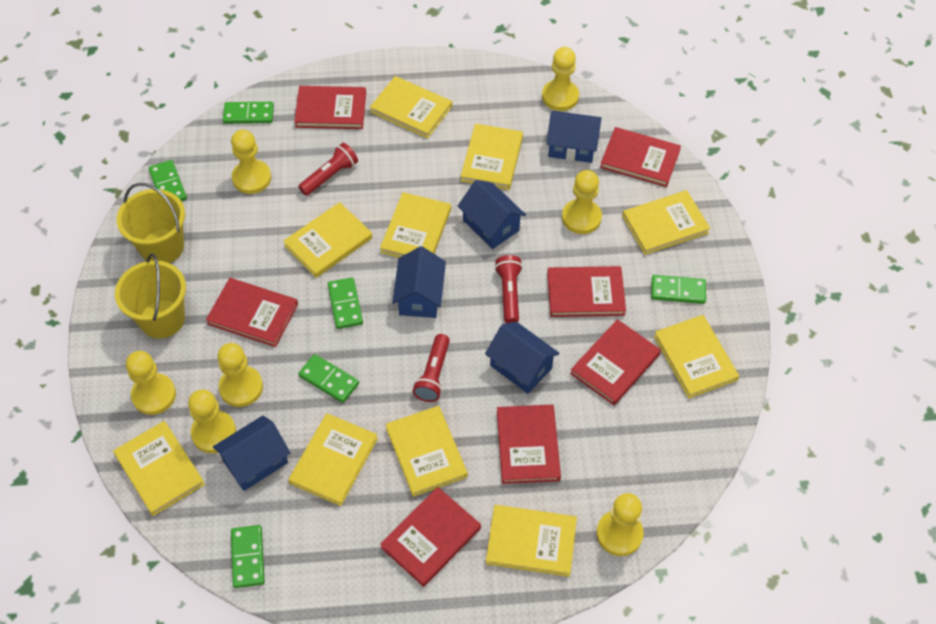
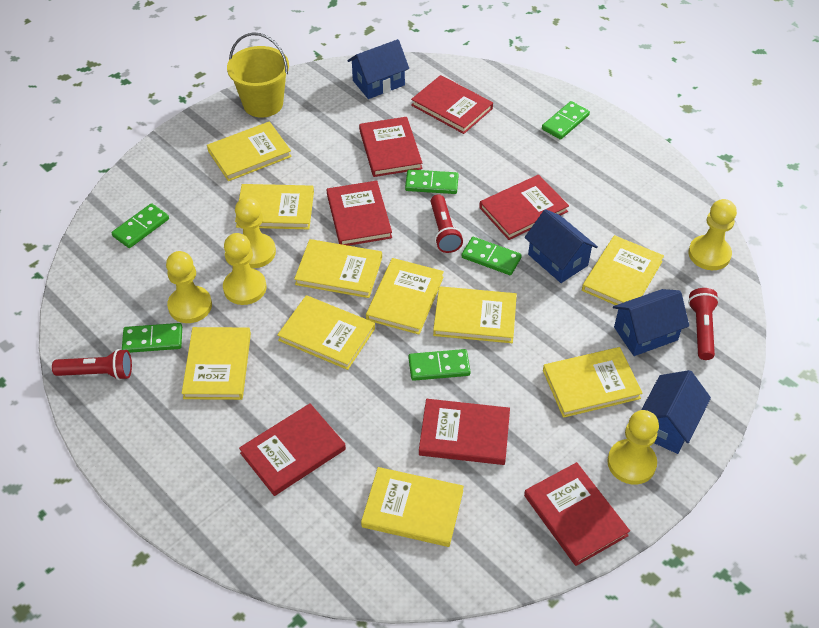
blue house: 5 -> 4
yellow bucket: 2 -> 1
yellow pawn: 7 -> 5

